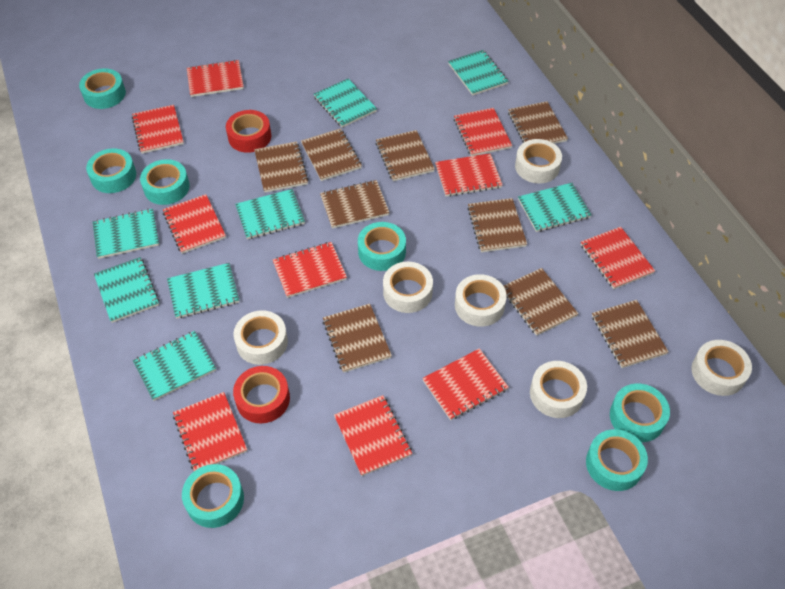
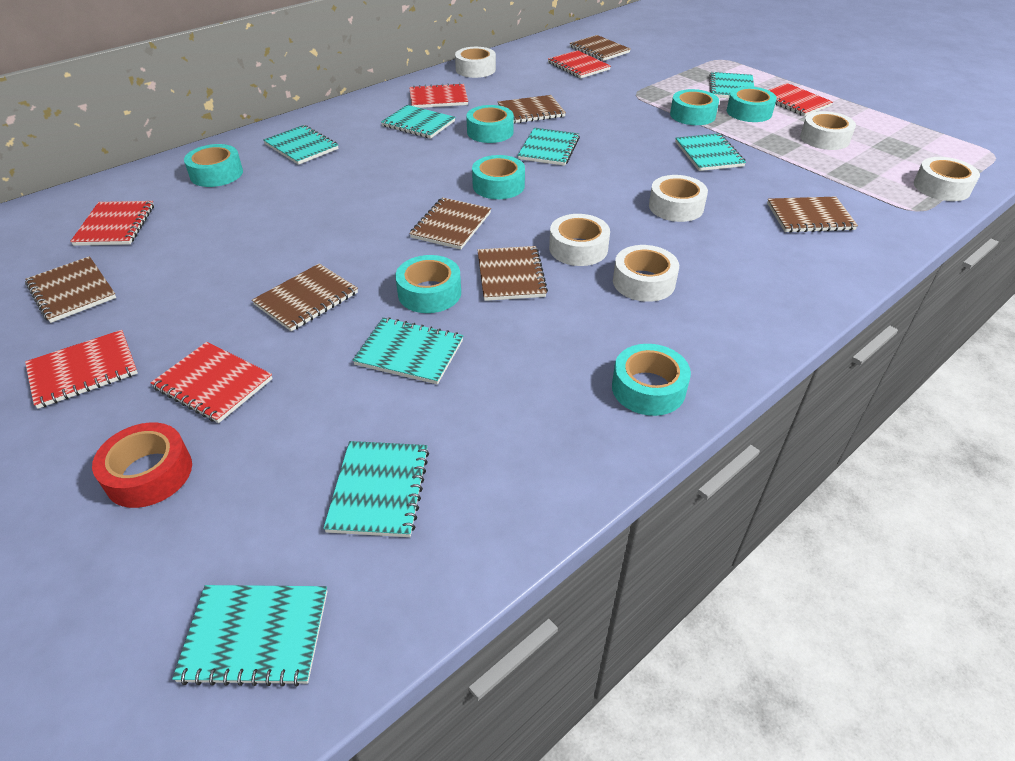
brown notebook: 9 -> 7
red notebook: 10 -> 6
red tape: 2 -> 1

